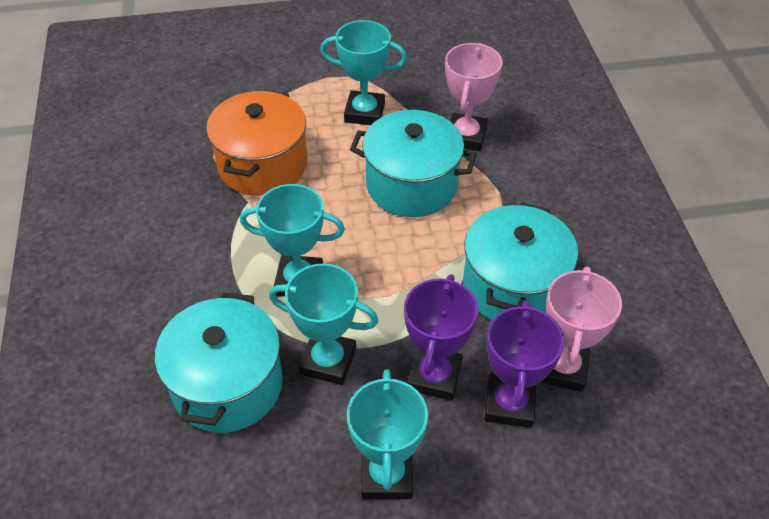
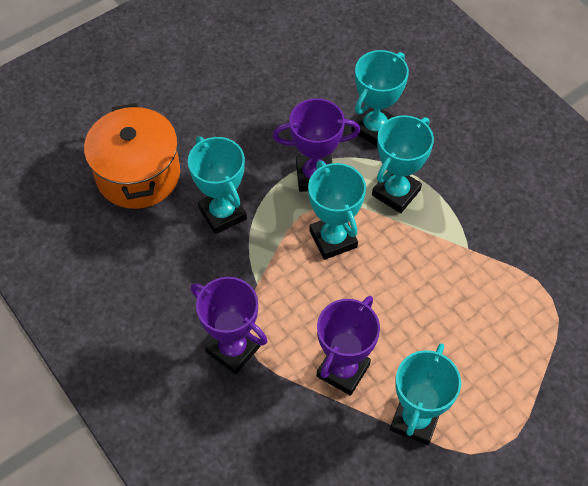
pink trophy: 2 -> 0
purple trophy: 2 -> 3
turquoise pot: 3 -> 0
turquoise trophy: 4 -> 5

